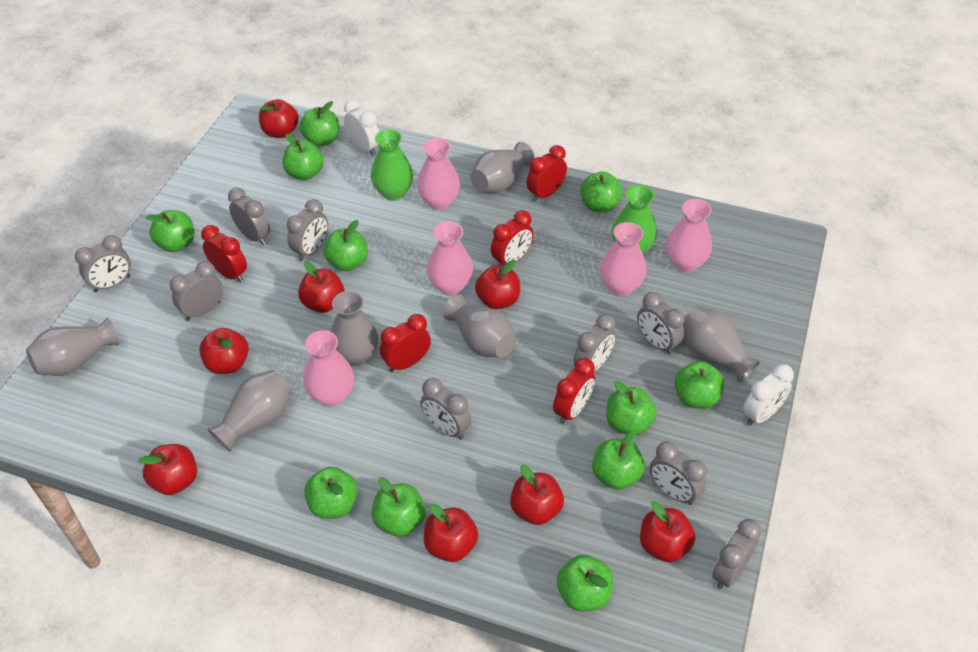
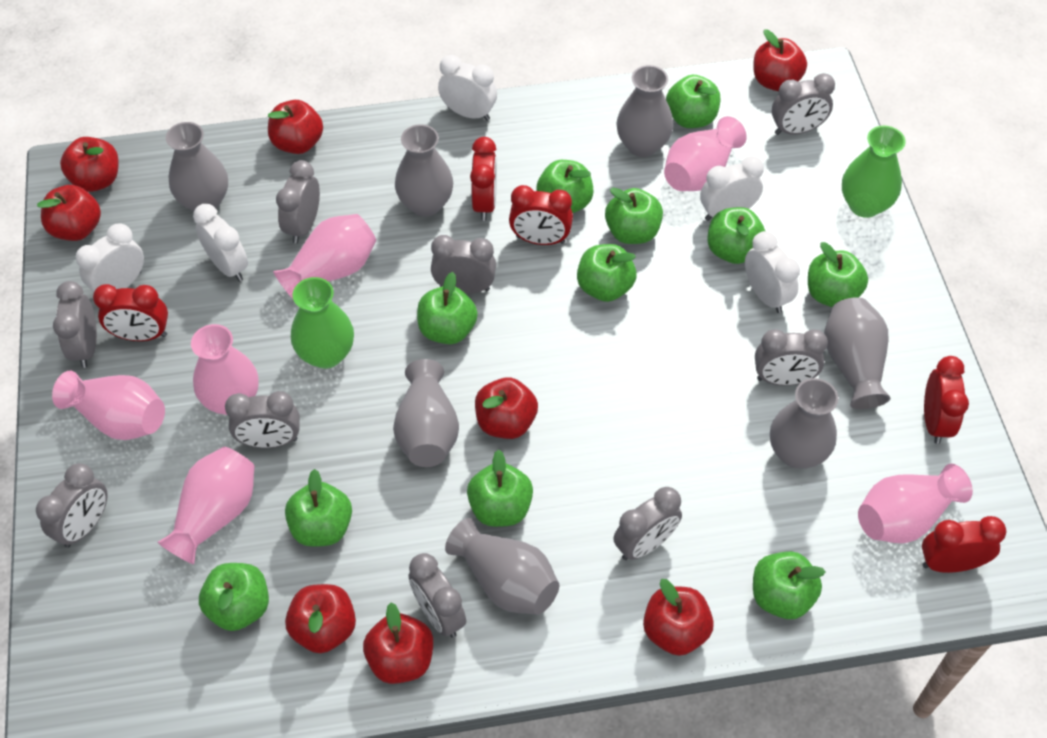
grey vase: 6 -> 7
pink vase: 5 -> 6
white clock: 2 -> 5

